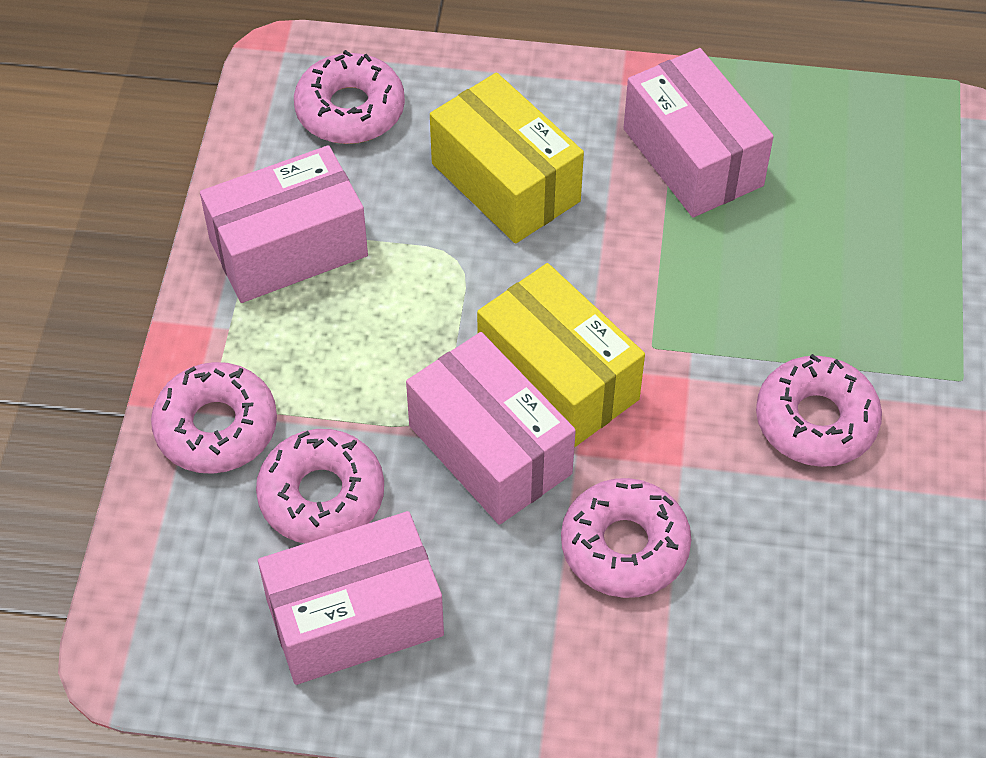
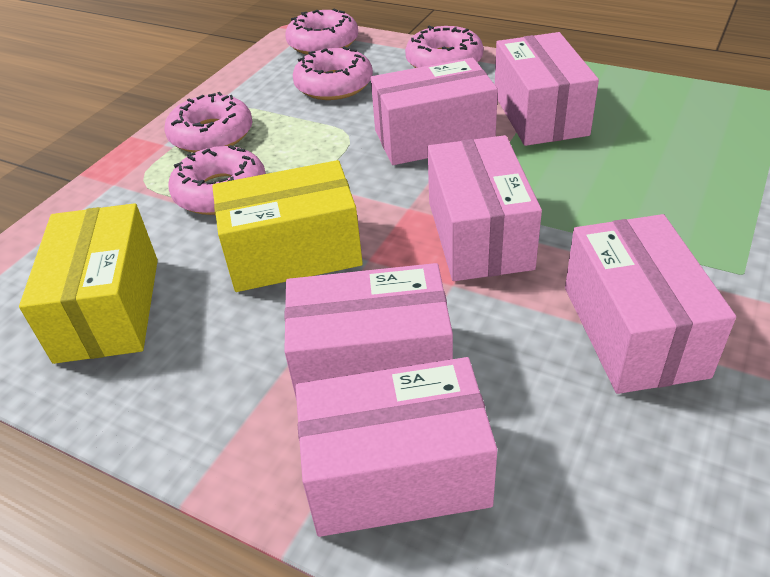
pink box: 4 -> 6

